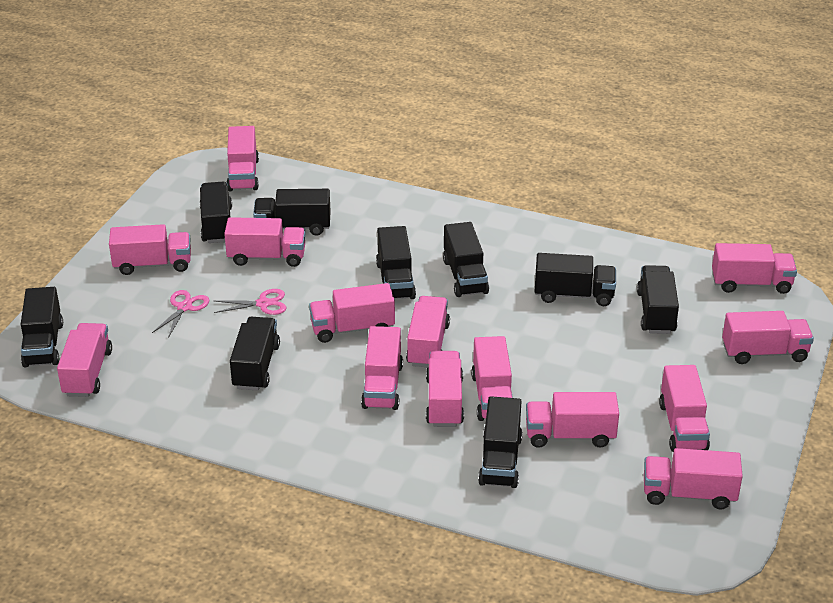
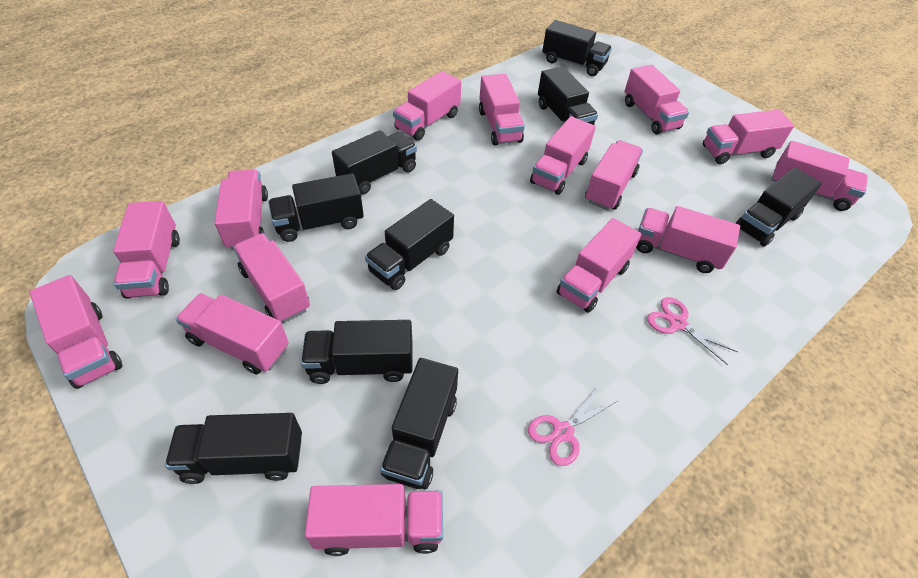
pink truck: 14 -> 15

